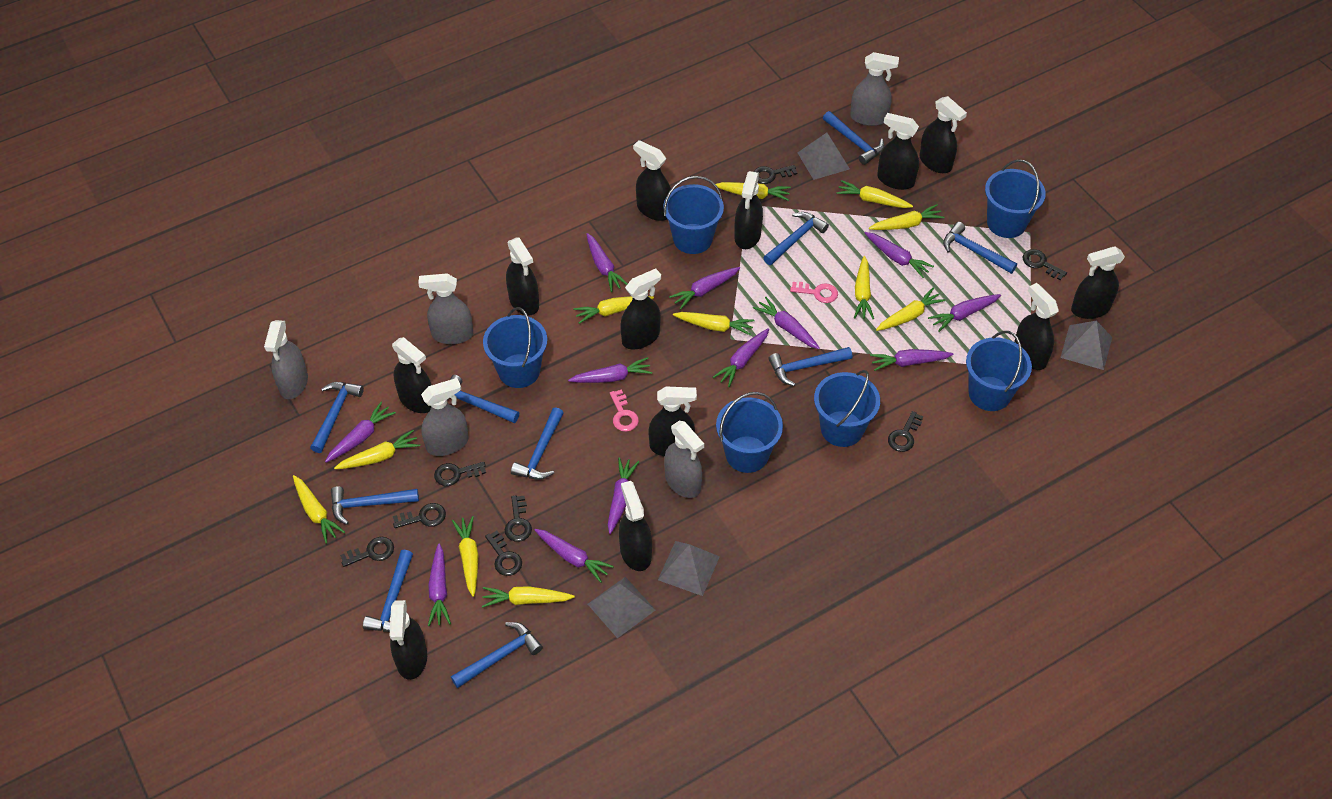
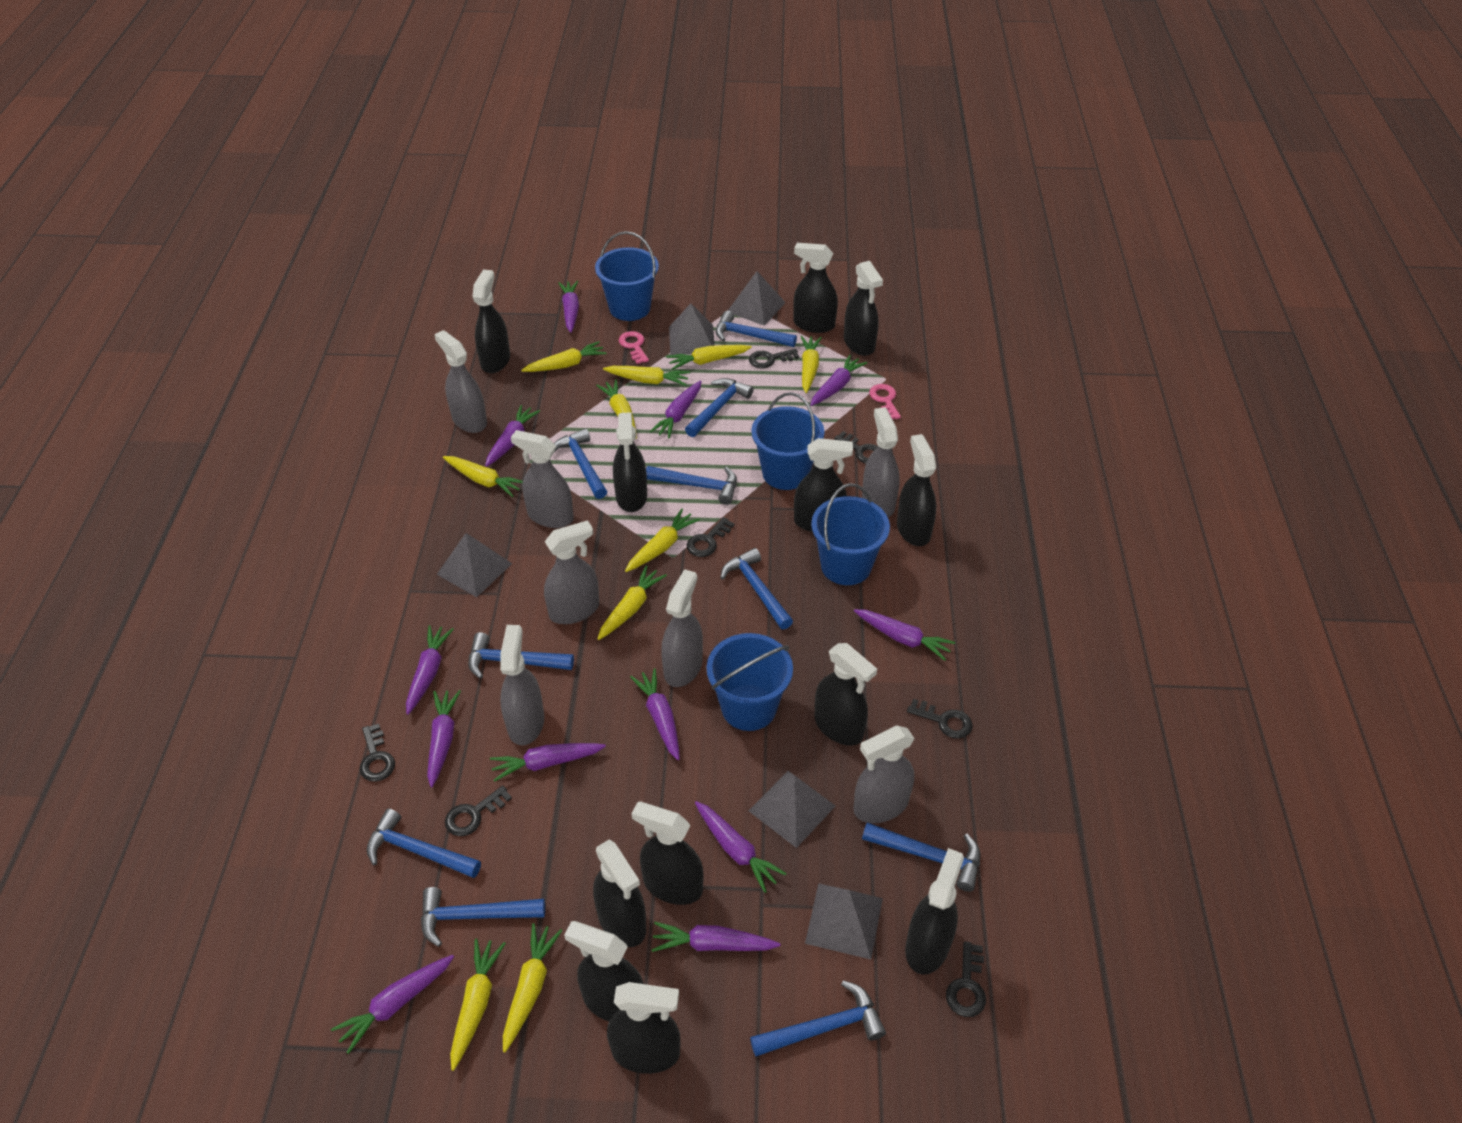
black key: 8 -> 7
blue bucket: 6 -> 4
grey pyramid: 4 -> 5
grey spray bottle: 5 -> 7
yellow carrot: 11 -> 10

